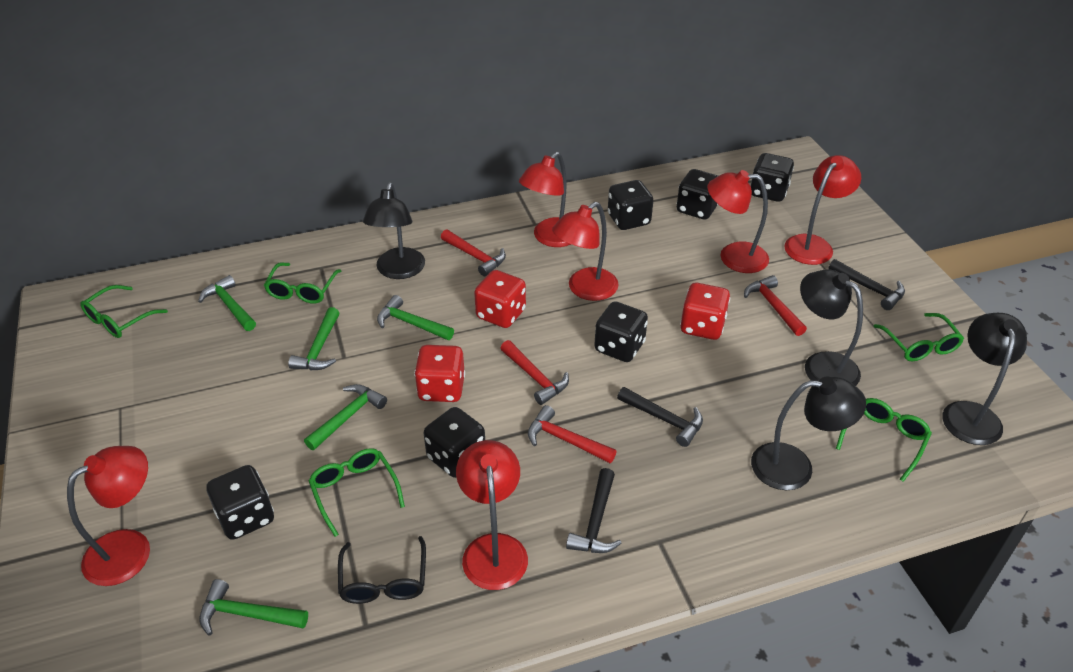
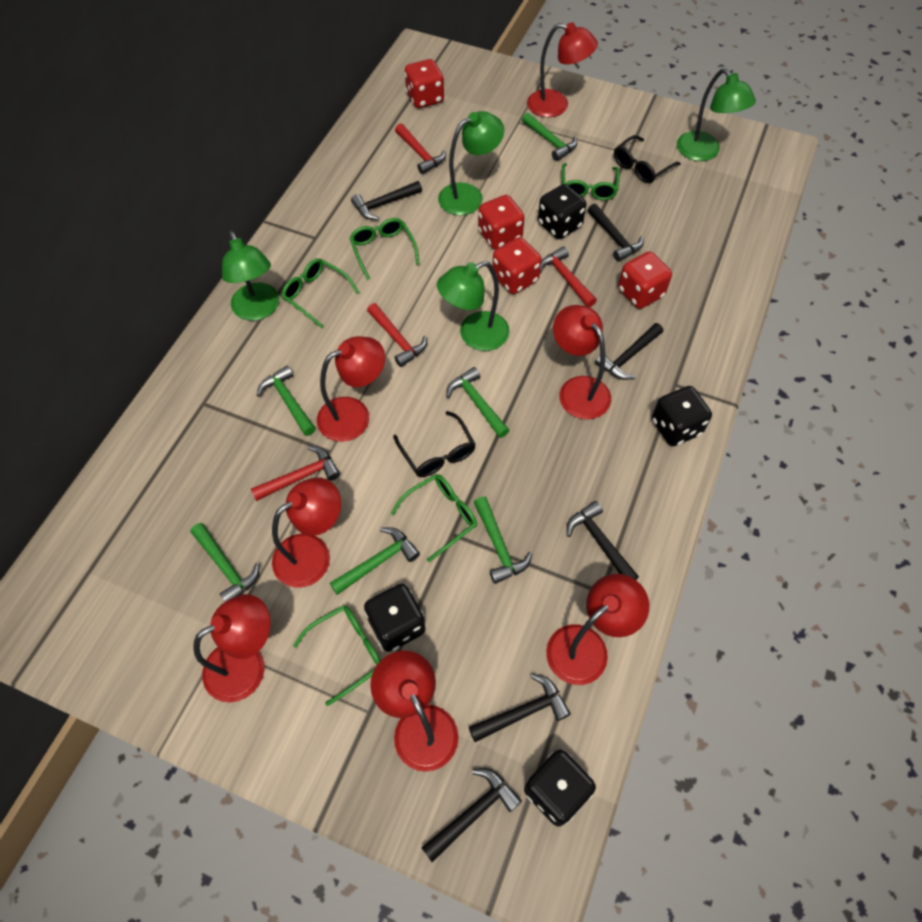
black dice: 6 -> 4
black glasses: 1 -> 2
black hammer: 3 -> 6
black lamp: 4 -> 0
green hammer: 5 -> 6
green lamp: 0 -> 4
red dice: 3 -> 4
red lamp: 6 -> 7

